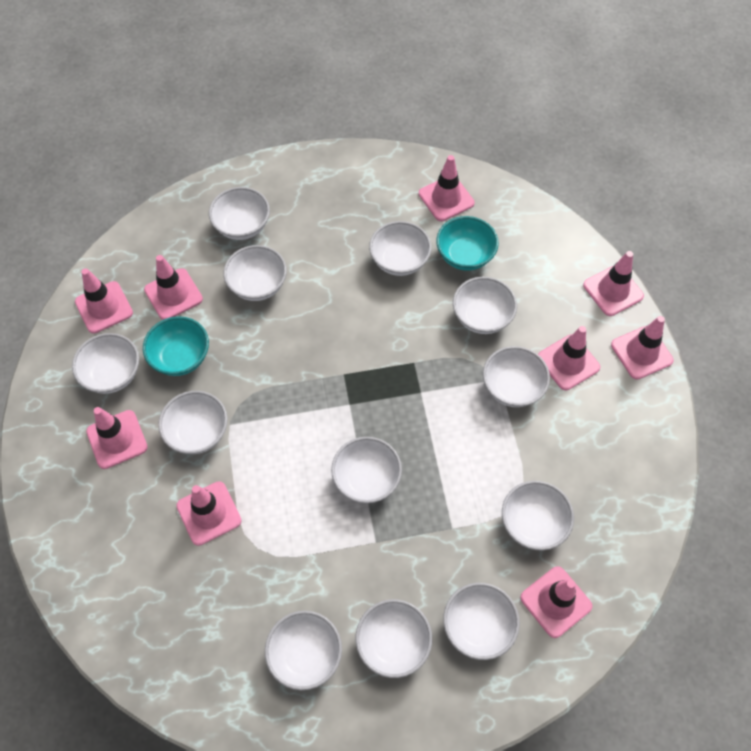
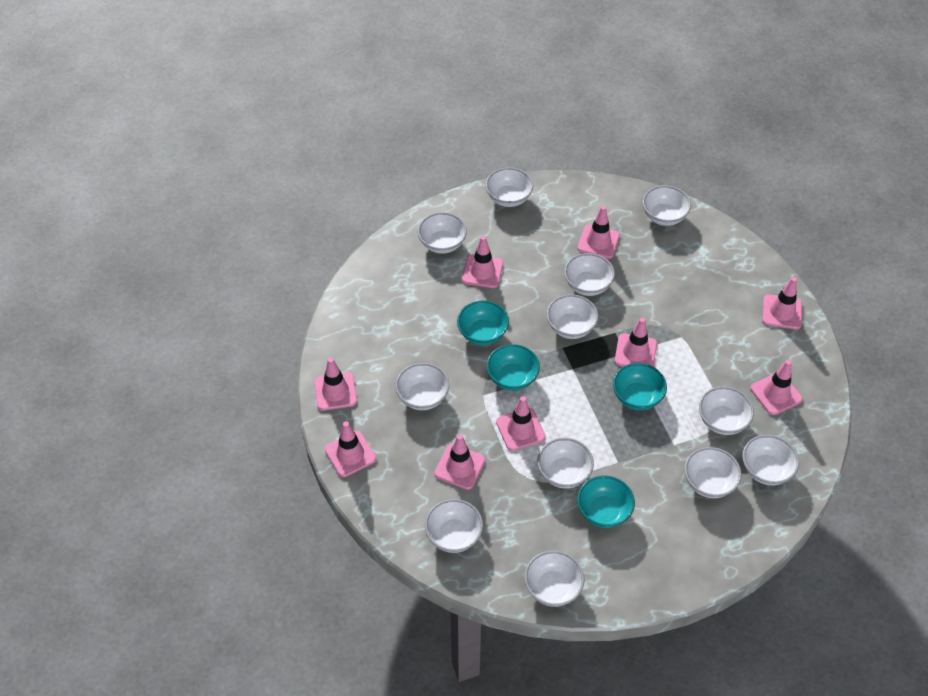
turquoise bowl: 2 -> 4

